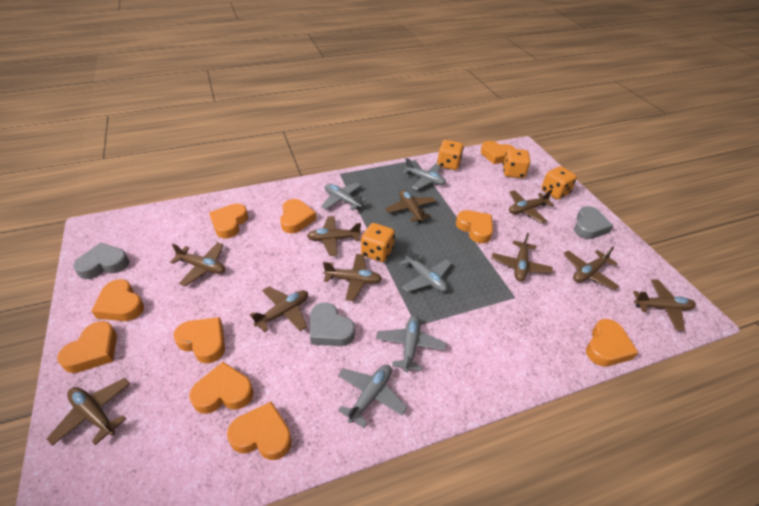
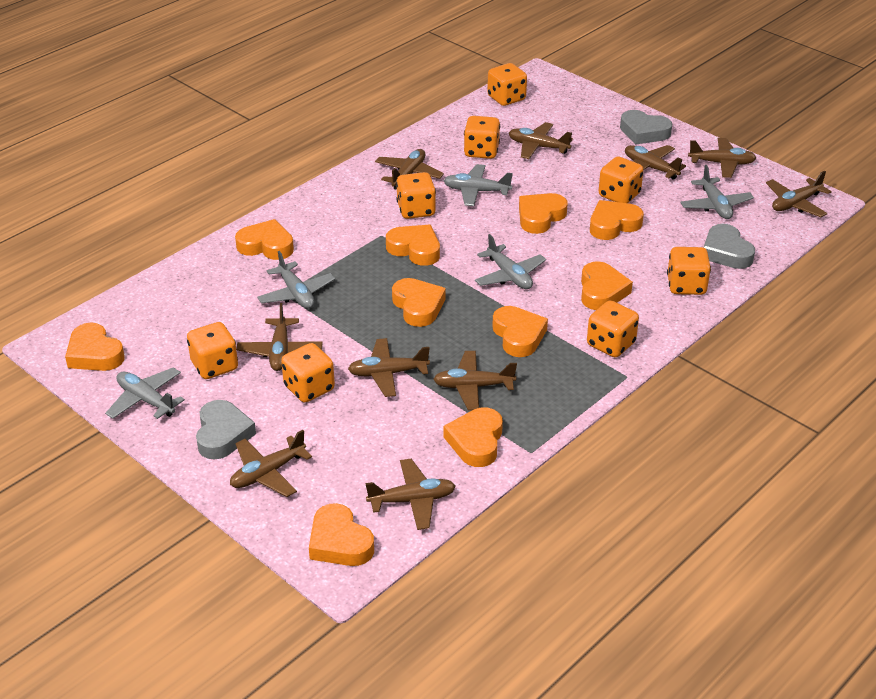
orange dice: 4 -> 8

